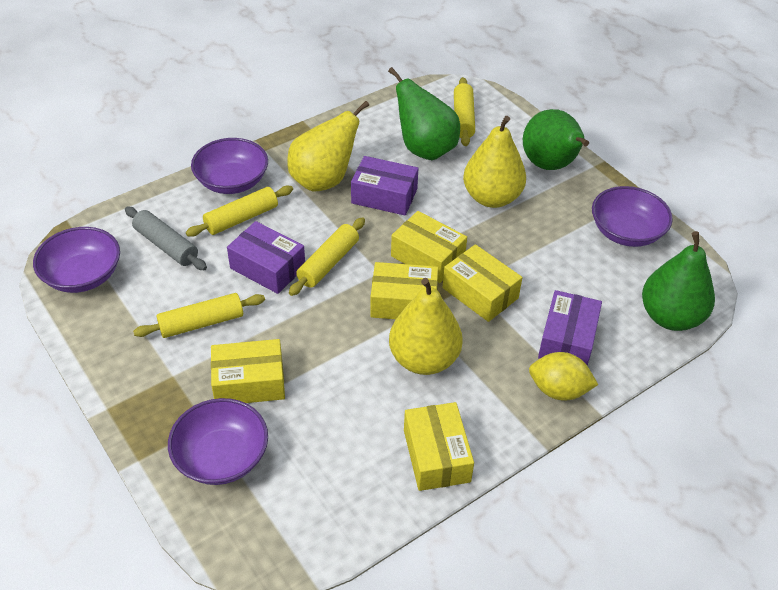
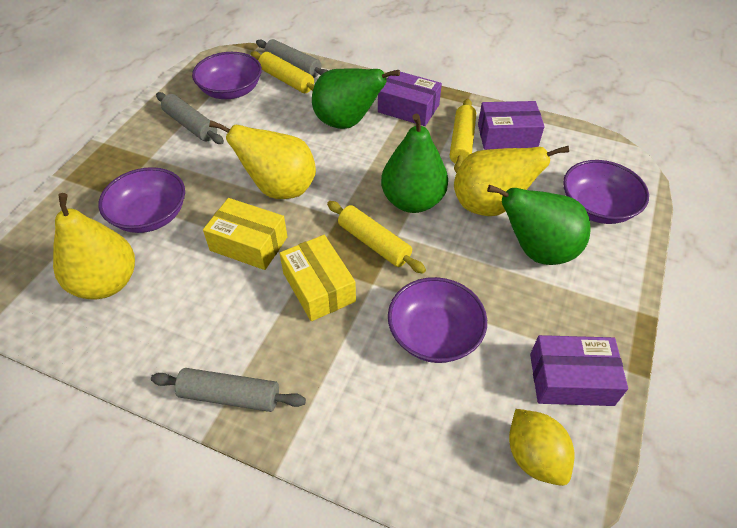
grey rolling pin: 1 -> 3
yellow box: 5 -> 2
yellow rolling pin: 4 -> 3

